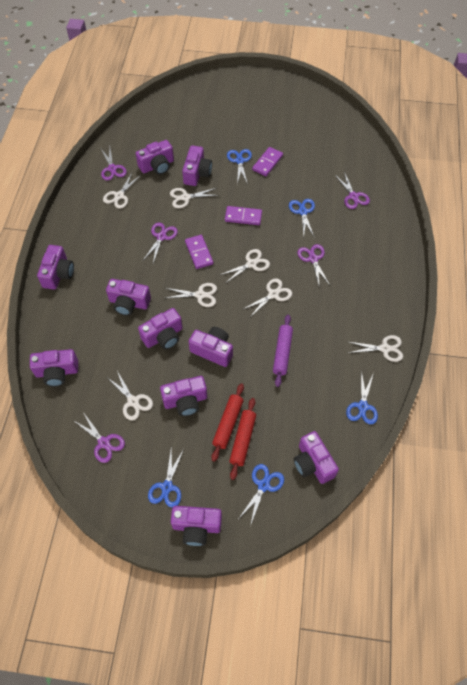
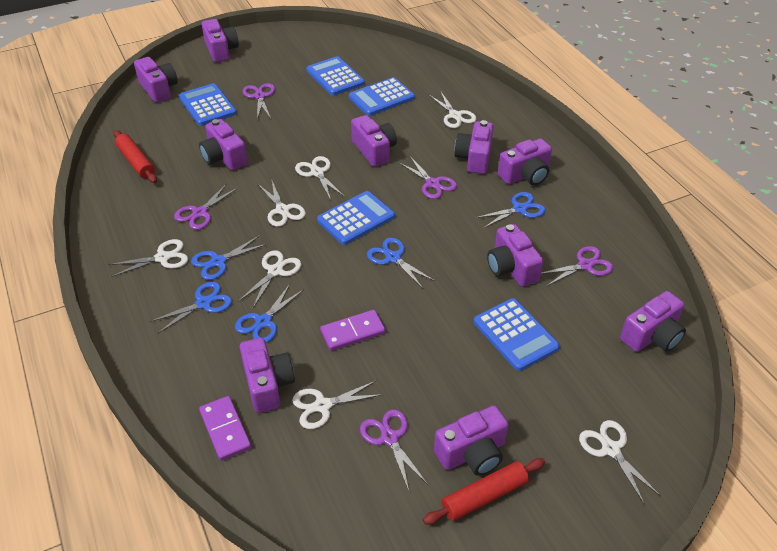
blue calculator: 0 -> 5
purple domino: 3 -> 2
purple rolling pin: 1 -> 0

